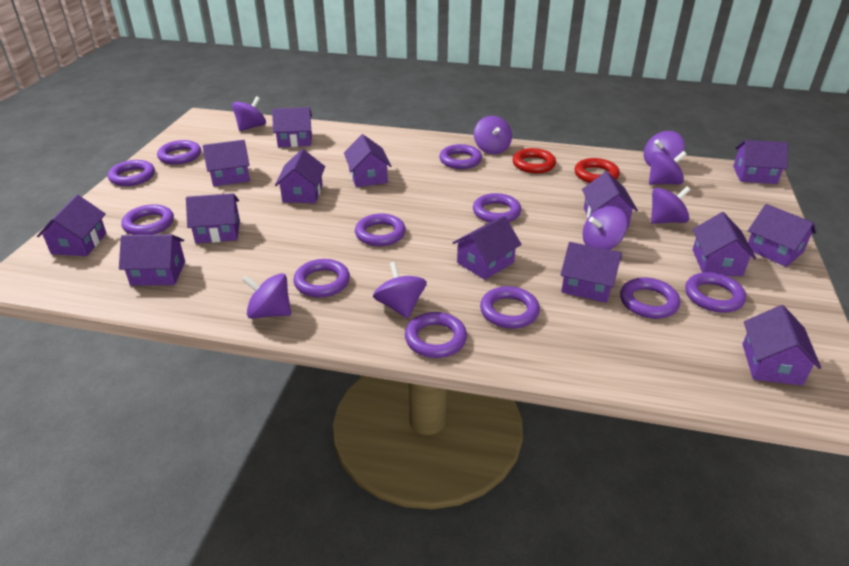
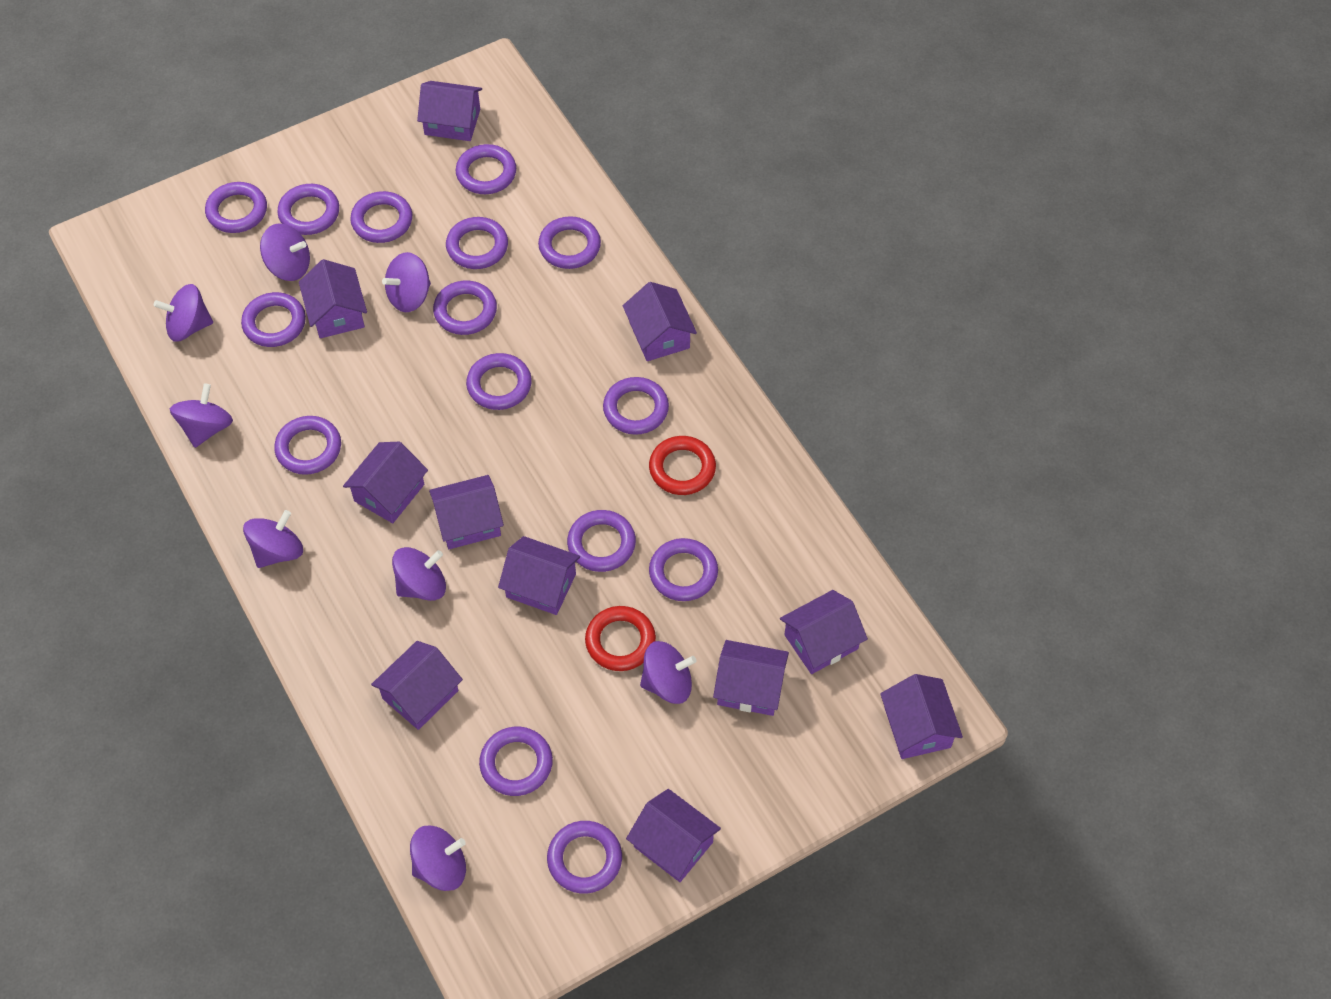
purple house: 14 -> 11
purple ring: 11 -> 15

